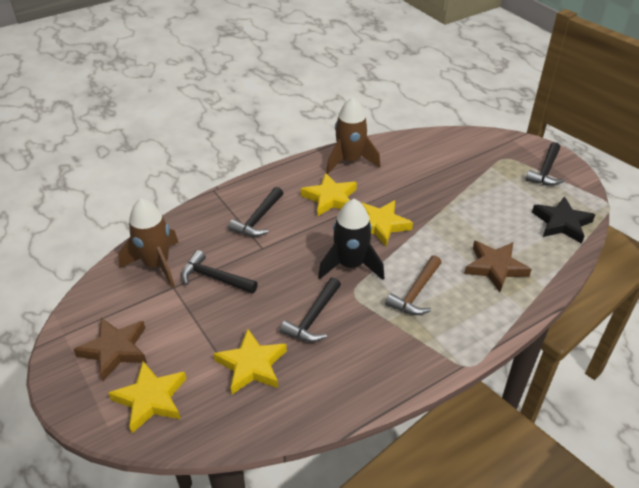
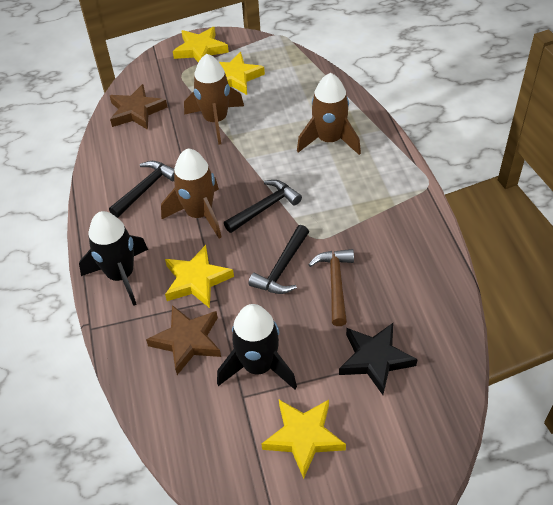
black hammer: 4 -> 3
black rocket: 1 -> 2
brown rocket: 2 -> 3

